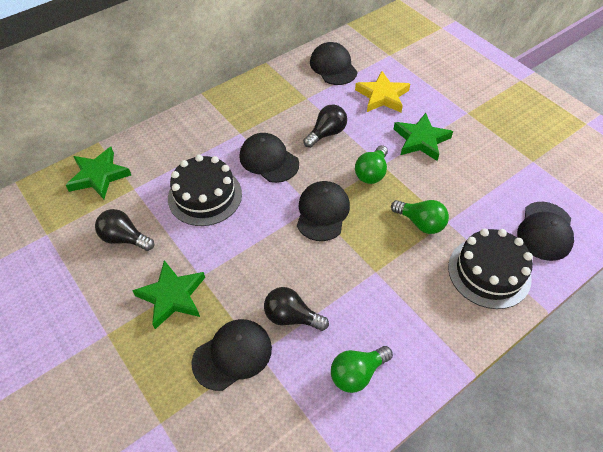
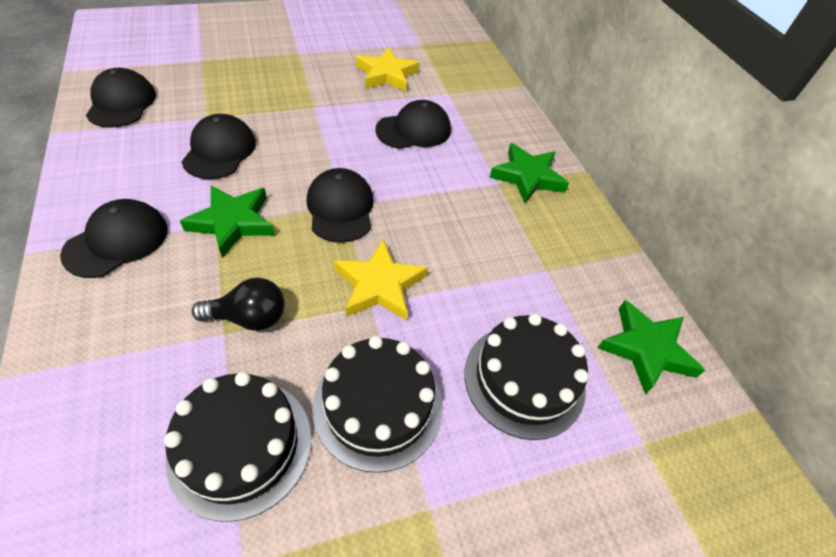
black cake: 2 -> 3
black light bulb: 3 -> 1
green light bulb: 3 -> 0
yellow star: 1 -> 2

